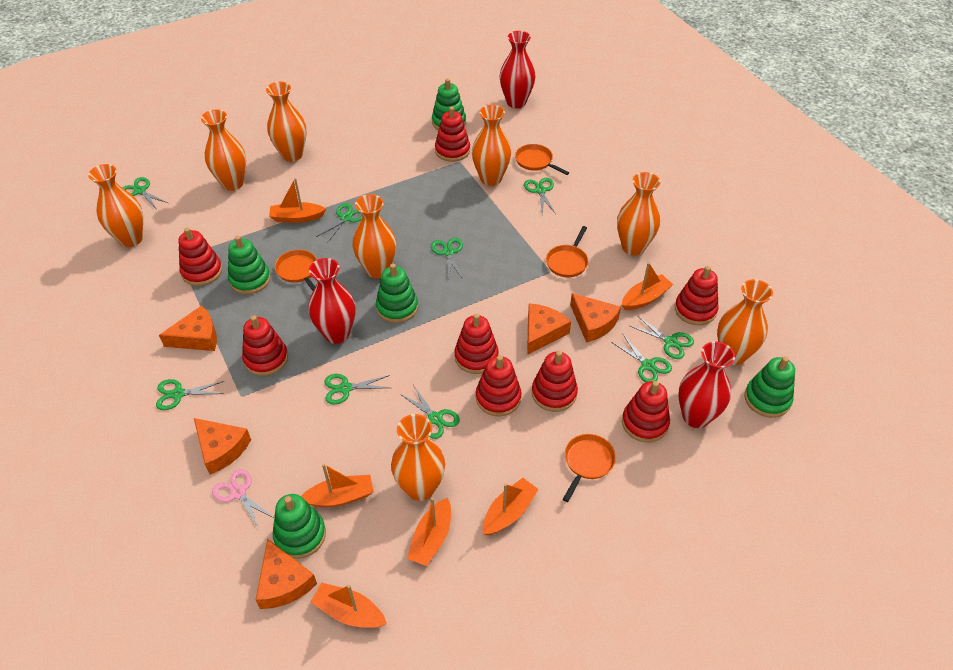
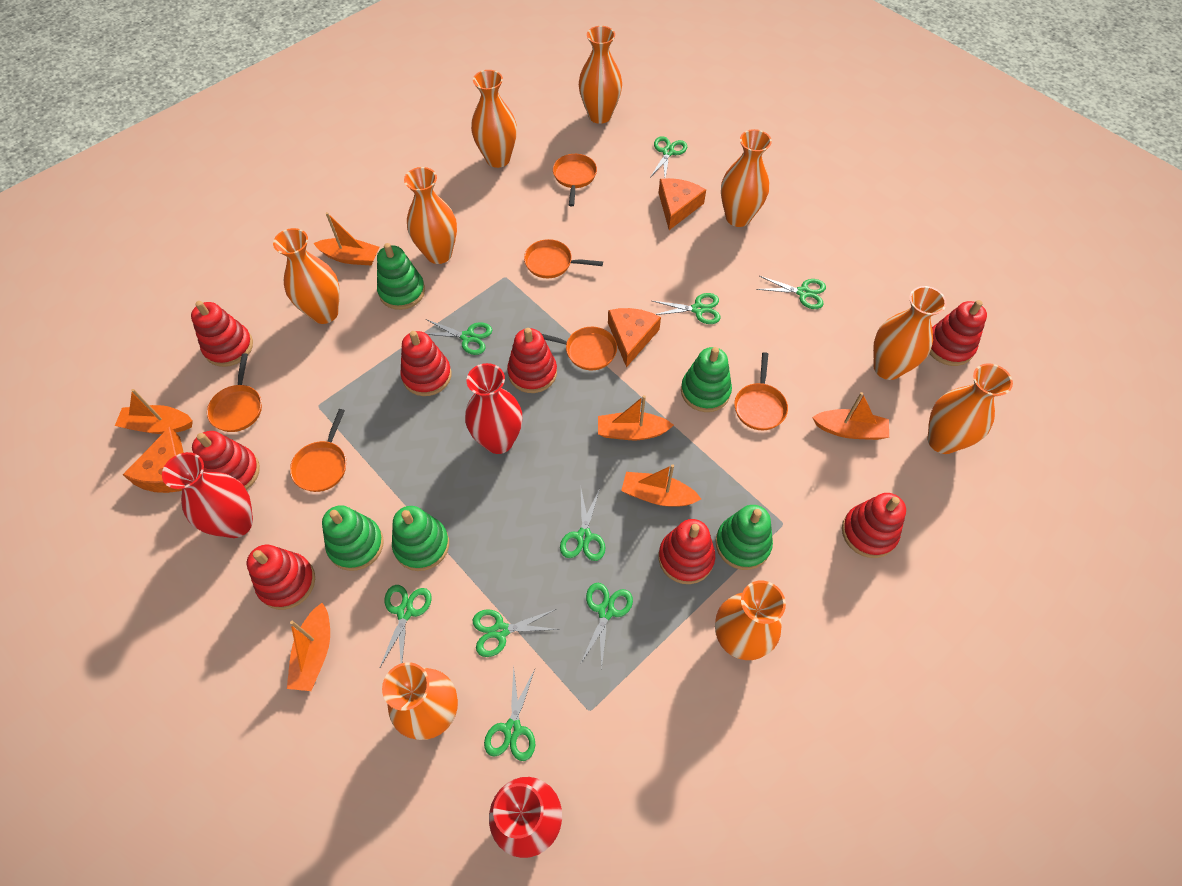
orange cheese: 5 -> 3
orange pan: 4 -> 6
orange vase: 8 -> 9
pink scissors: 1 -> 0

